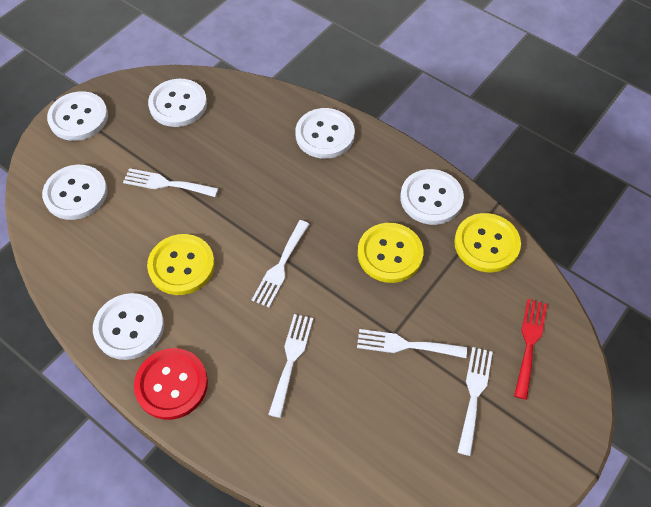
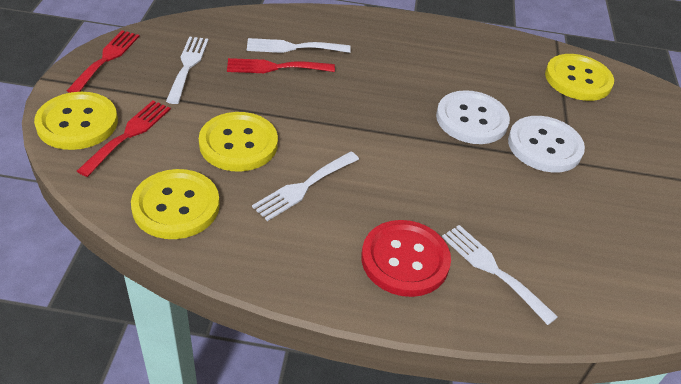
red fork: 1 -> 3
white button: 6 -> 2
white fork: 5 -> 4
yellow button: 3 -> 4

